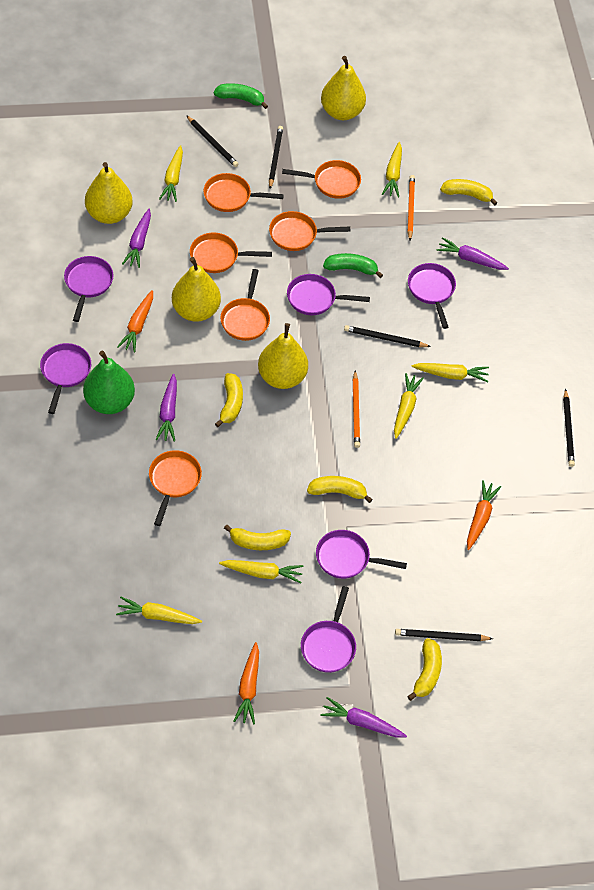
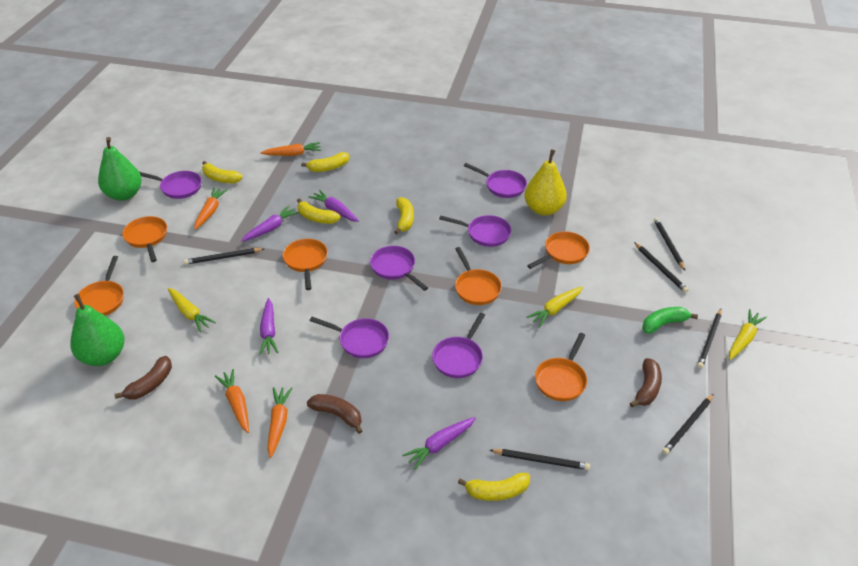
black pencil: 5 -> 6
brown banana: 0 -> 3
green banana: 2 -> 1
green pear: 1 -> 2
orange carrot: 3 -> 4
orange pencil: 2 -> 0
yellow carrot: 6 -> 3
yellow pear: 4 -> 1

